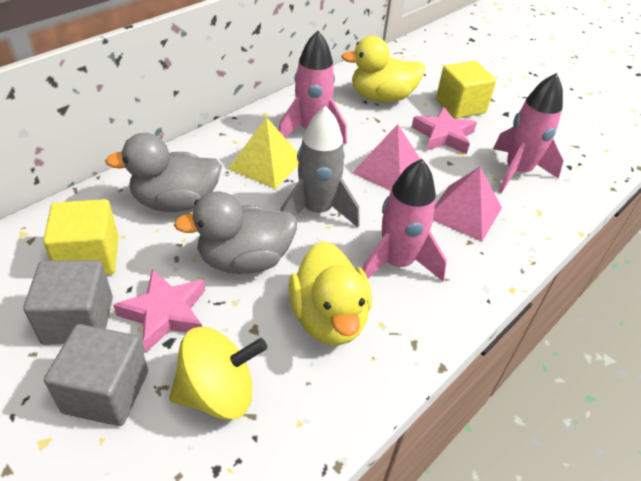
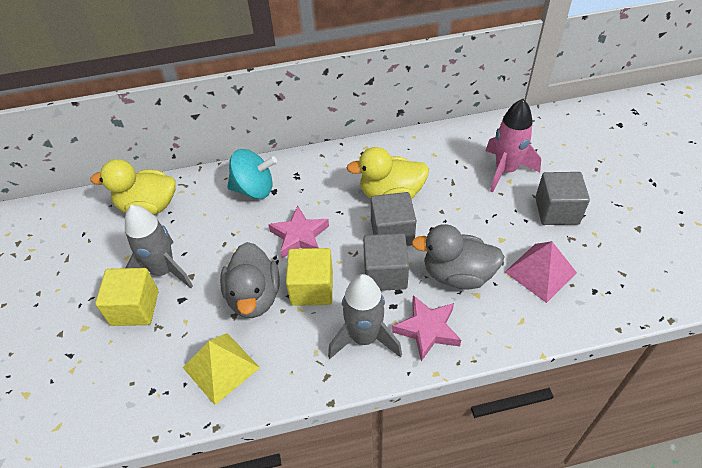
grey cube: 2 -> 3
grey rocket: 1 -> 2
pink pyramid: 2 -> 1
pink rocket: 3 -> 1
turquoise spinning top: 0 -> 1
yellow spinning top: 1 -> 0

